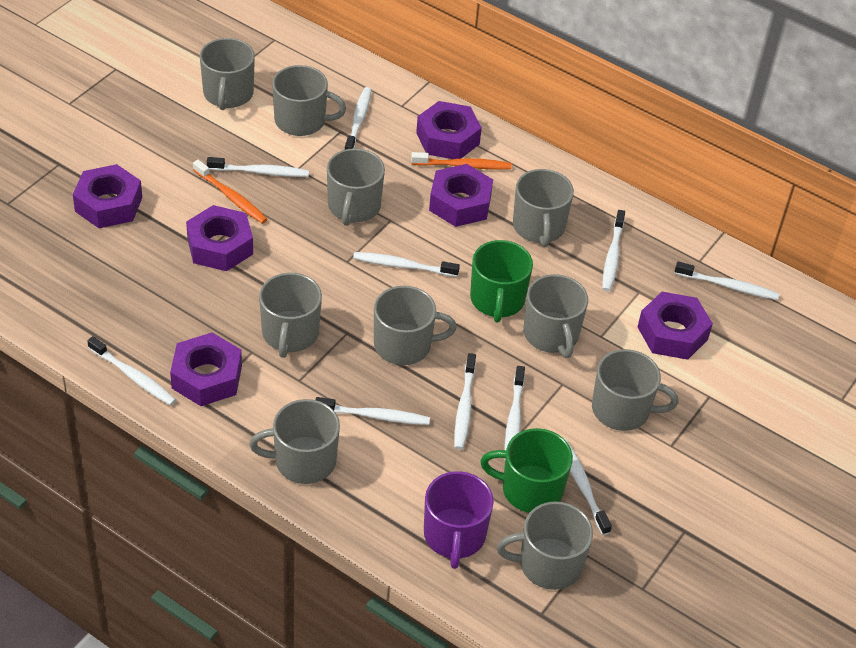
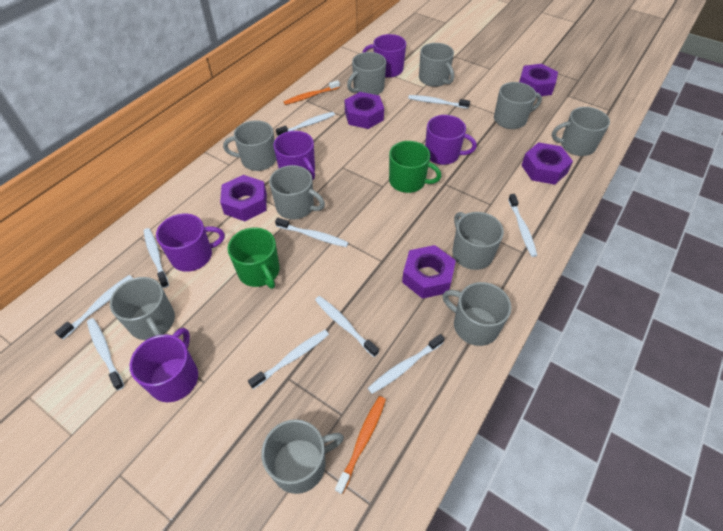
purple mug: 1 -> 5
purple nut: 6 -> 5

